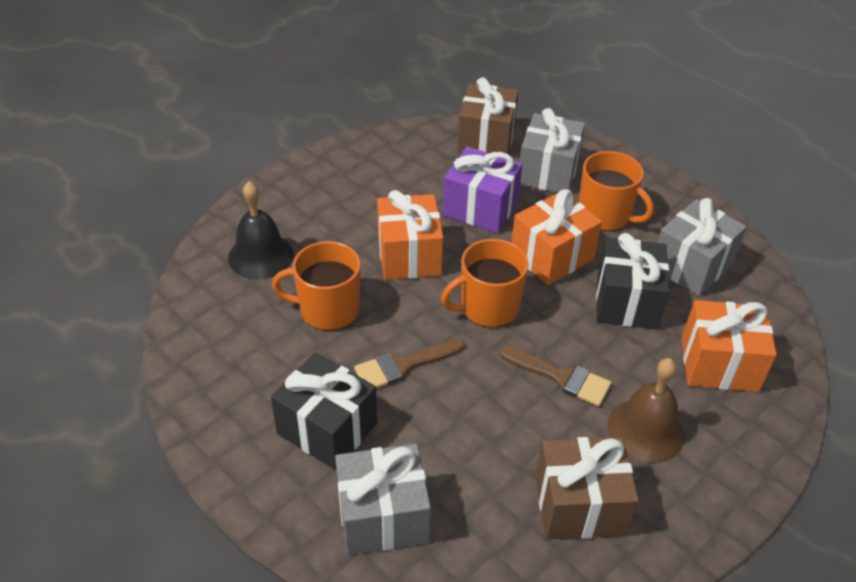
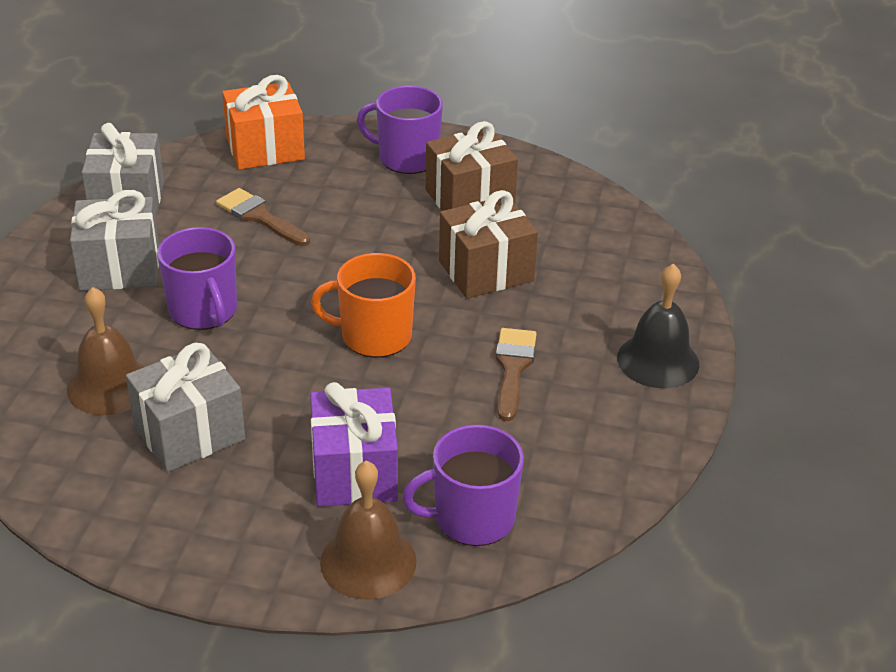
black gift: 2 -> 0
brown bell: 1 -> 2
orange gift: 3 -> 1
orange mug: 3 -> 1
purple mug: 0 -> 3

